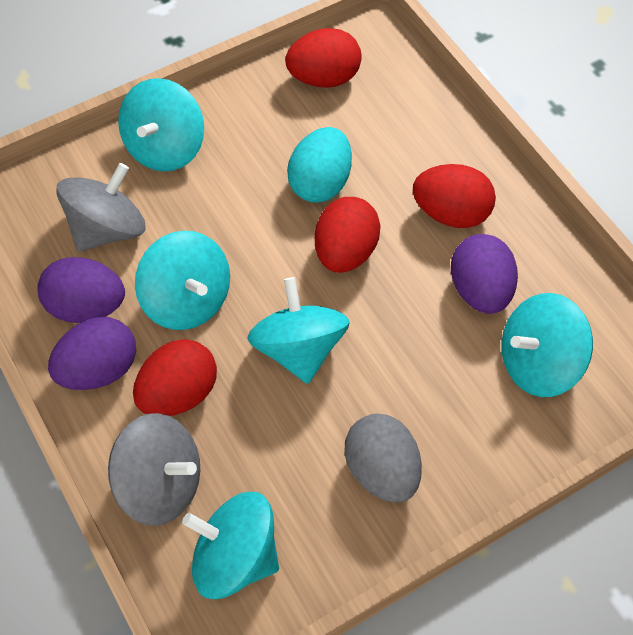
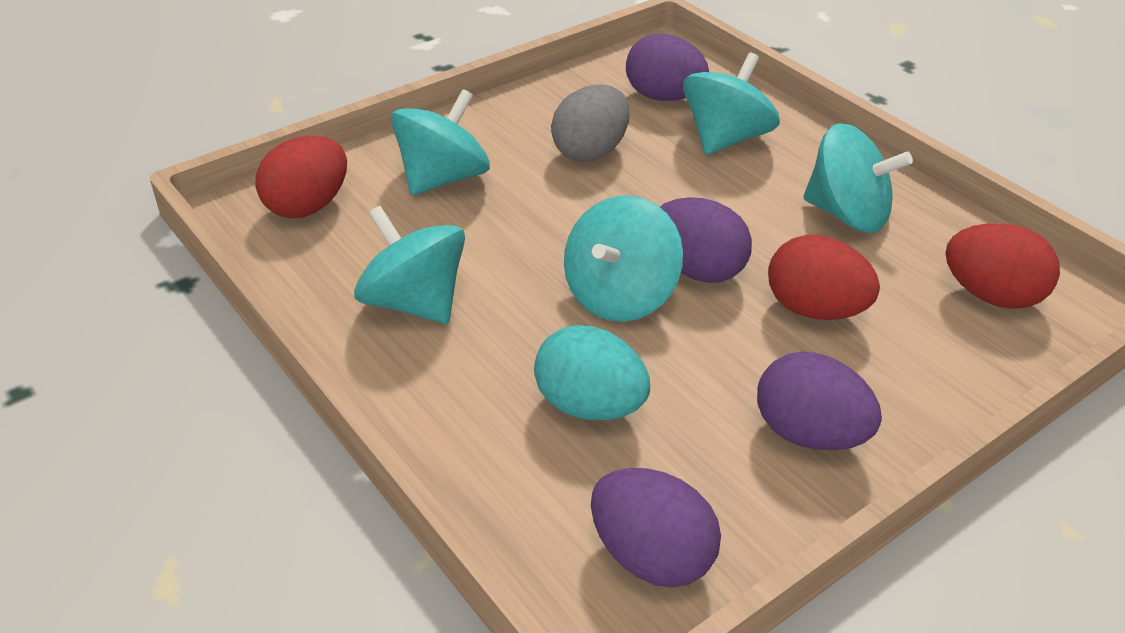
grey spinning top: 2 -> 0
purple egg: 3 -> 4
red egg: 4 -> 3

